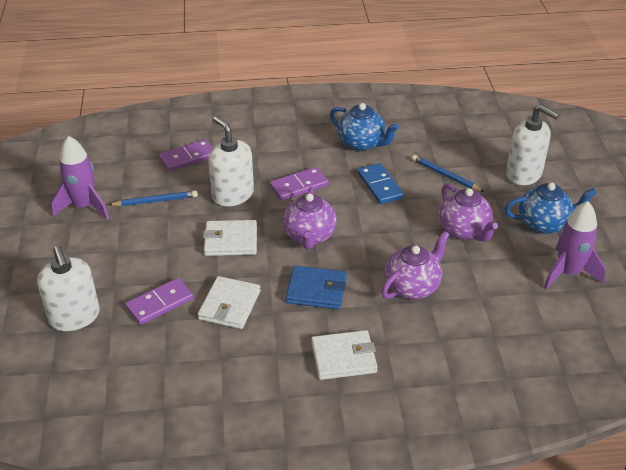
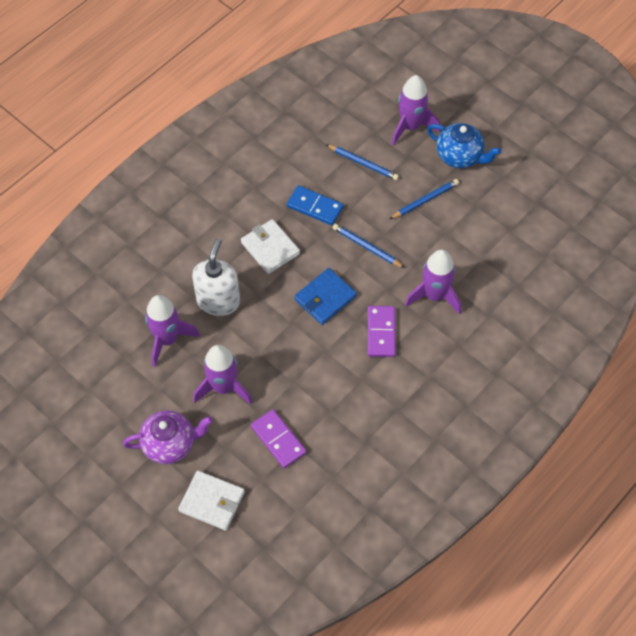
blue pencil: 2 -> 3
blue teapot: 2 -> 1
purple domino: 3 -> 2
purple rocket: 2 -> 4
purple teapot: 3 -> 1
white soap dispenser: 3 -> 1
white wallet: 3 -> 2

